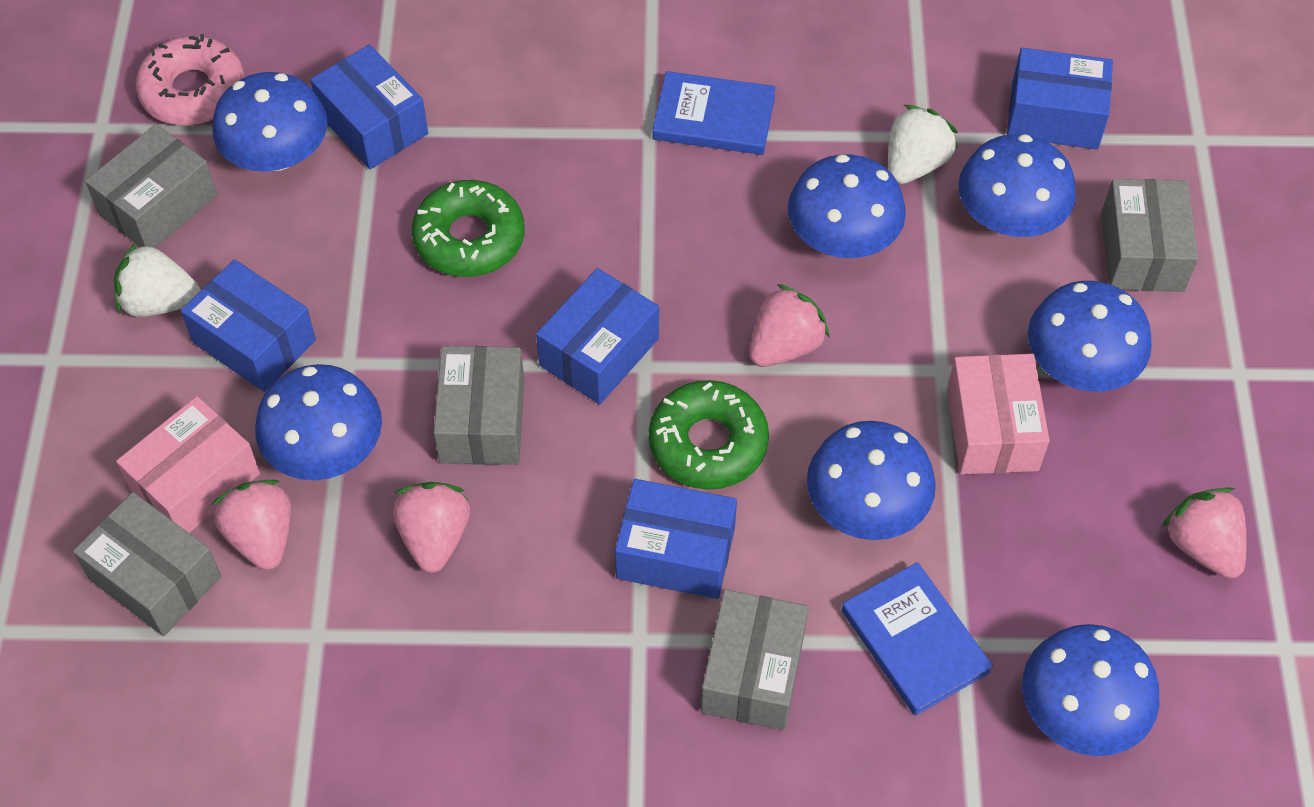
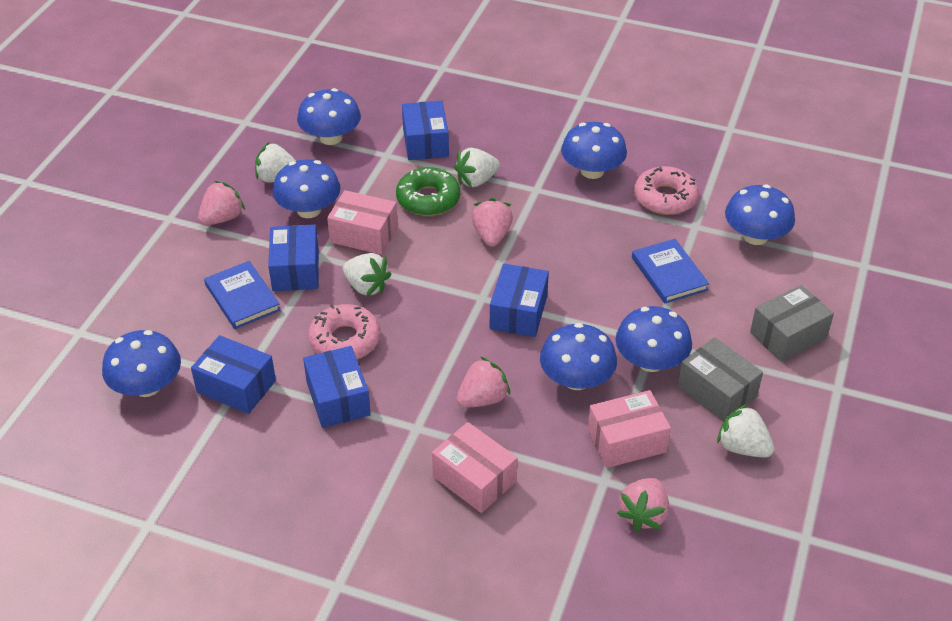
green donut: 2 -> 1
grey box: 5 -> 2
pink box: 2 -> 3
pink donut: 1 -> 2
white strawberry: 2 -> 4

